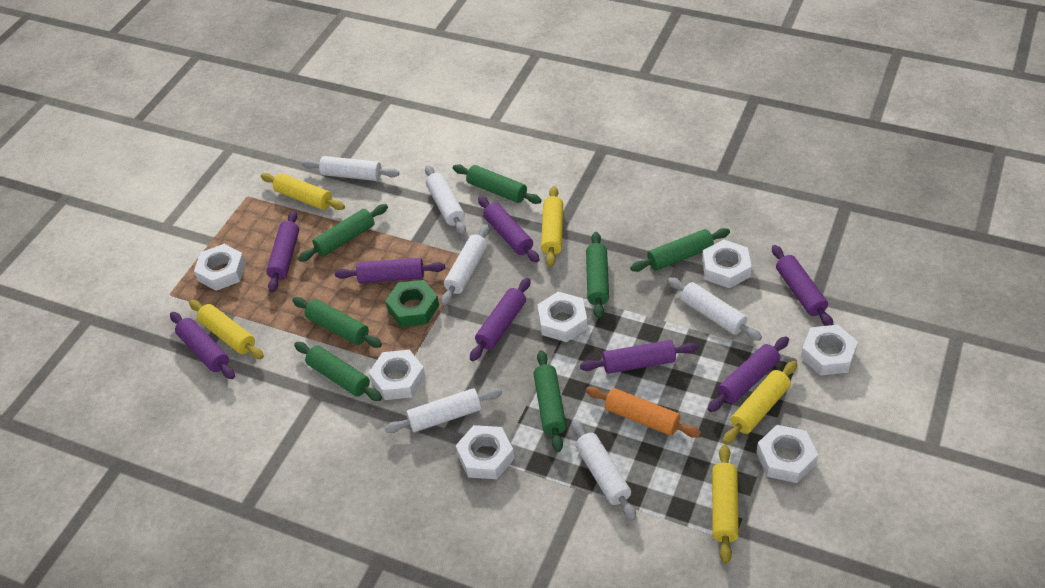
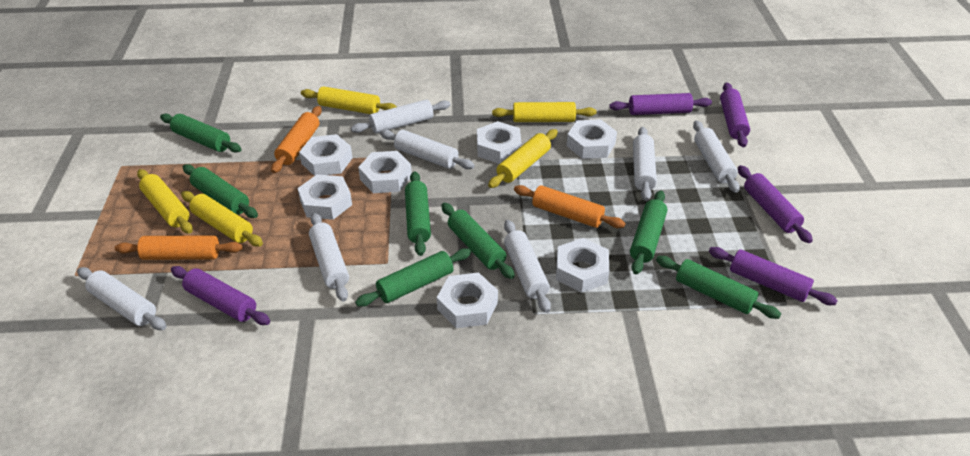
green nut: 1 -> 0
orange rolling pin: 1 -> 3
purple rolling pin: 8 -> 5
white rolling pin: 6 -> 7

